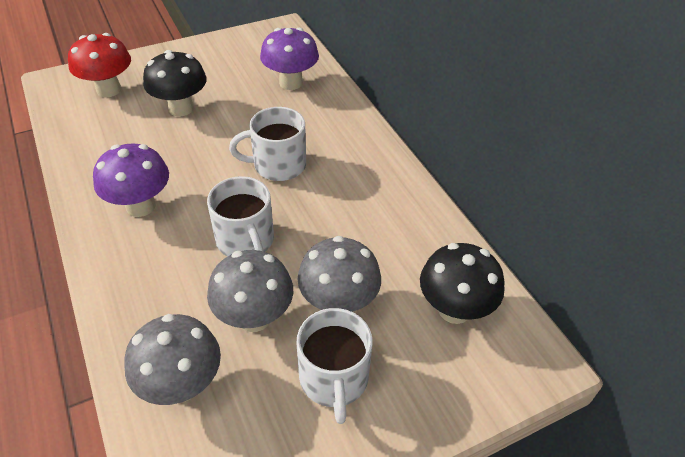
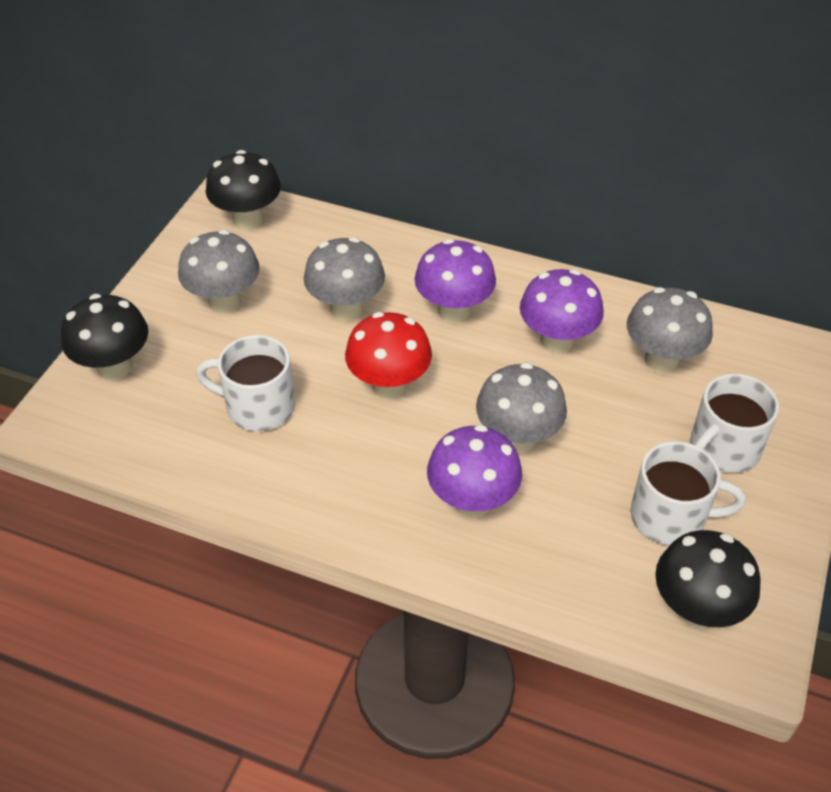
black mushroom: 2 -> 3
grey mushroom: 3 -> 4
purple mushroom: 2 -> 3

